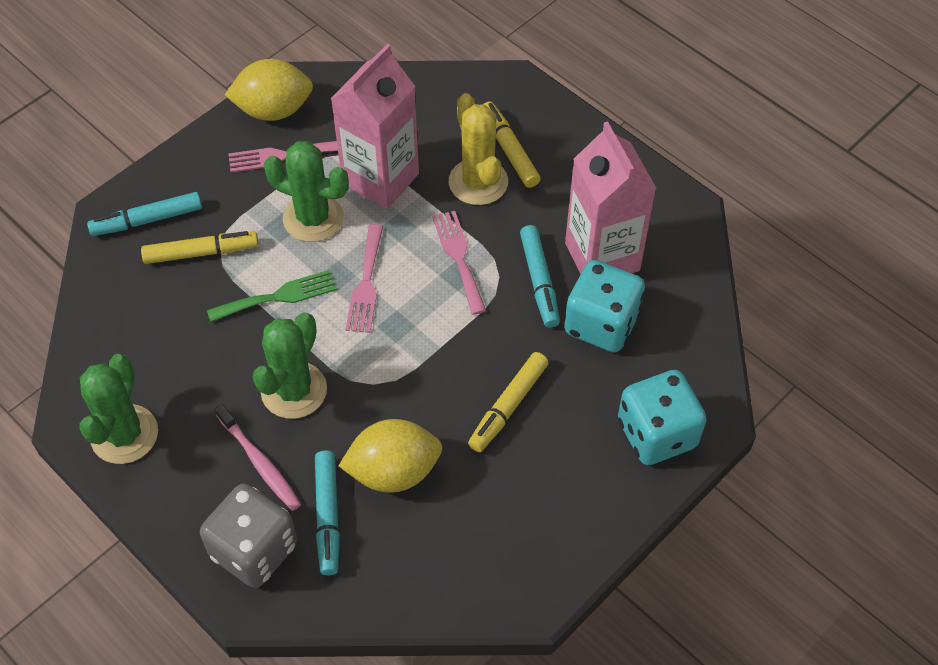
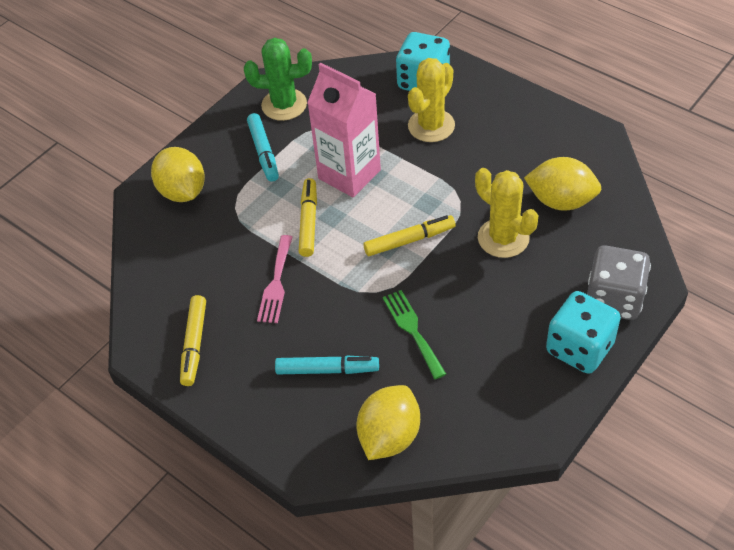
green cactus: 3 -> 1
pink carton: 2 -> 1
pink fork: 3 -> 1
pink toothbrush: 1 -> 0
turquoise marker: 3 -> 2
yellow cactus: 1 -> 2
yellow lemon: 2 -> 3

